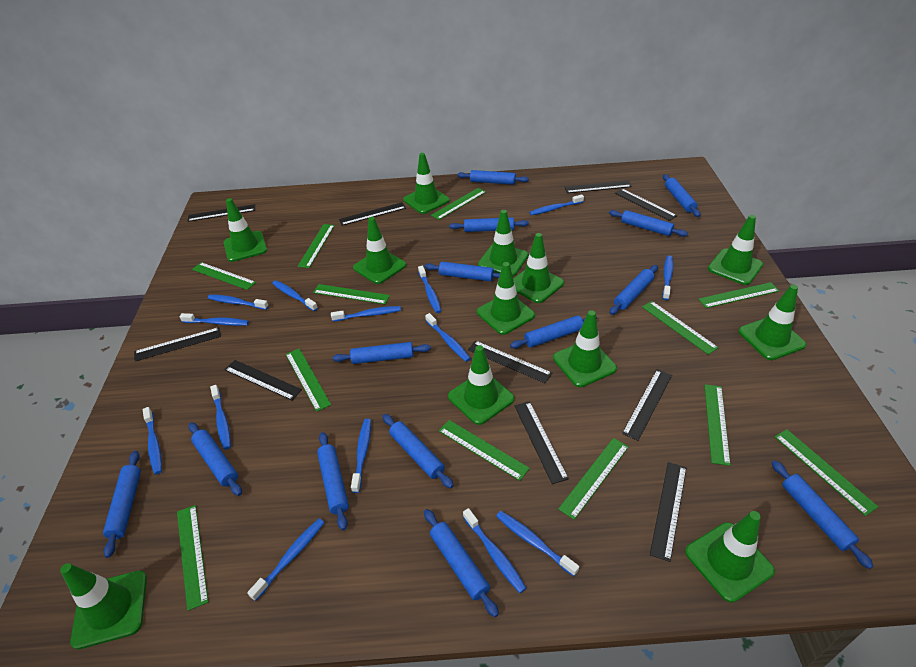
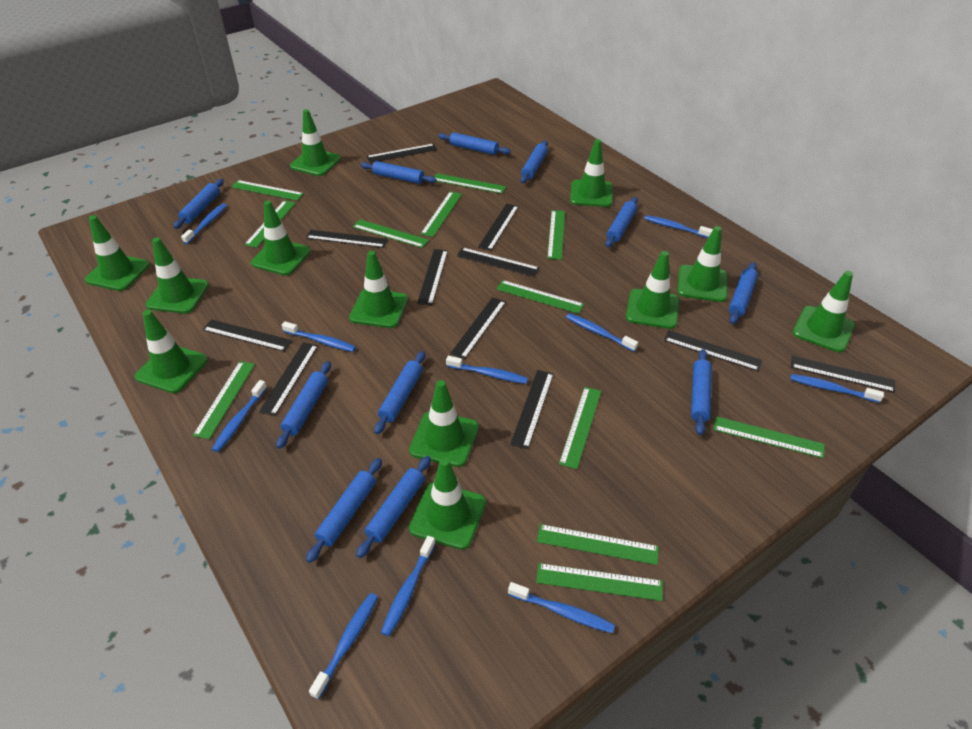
black ruler: 10 -> 11
blue rolling pin: 14 -> 11
blue toothbrush: 14 -> 10

